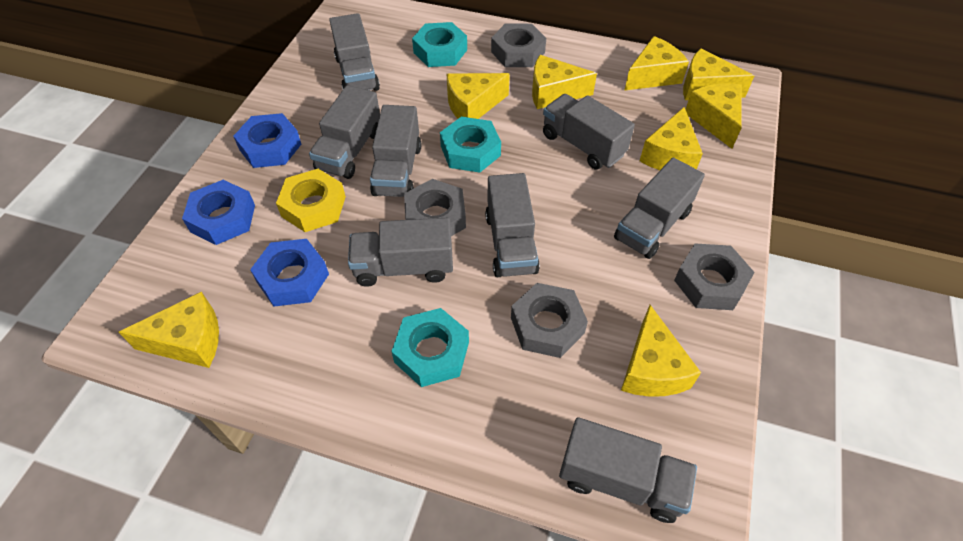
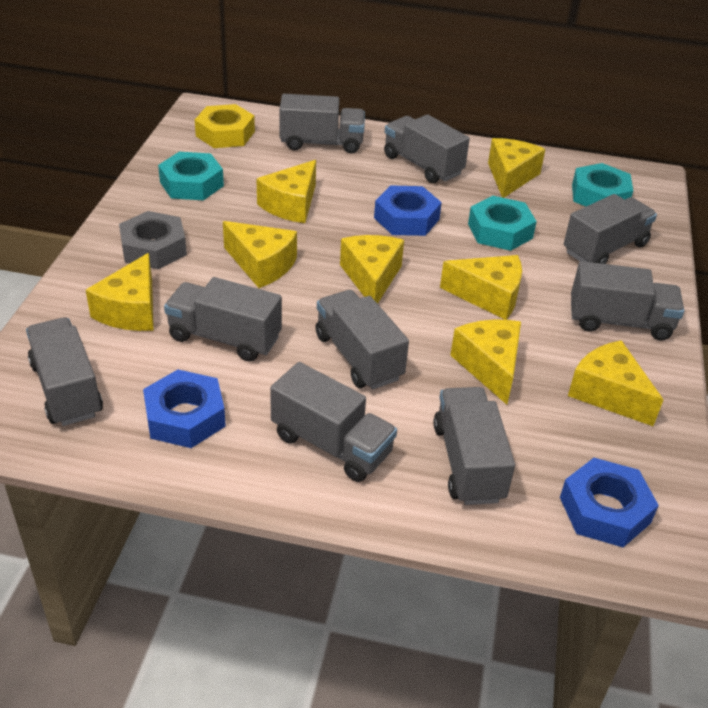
grey nut: 4 -> 1
grey truck: 8 -> 9

